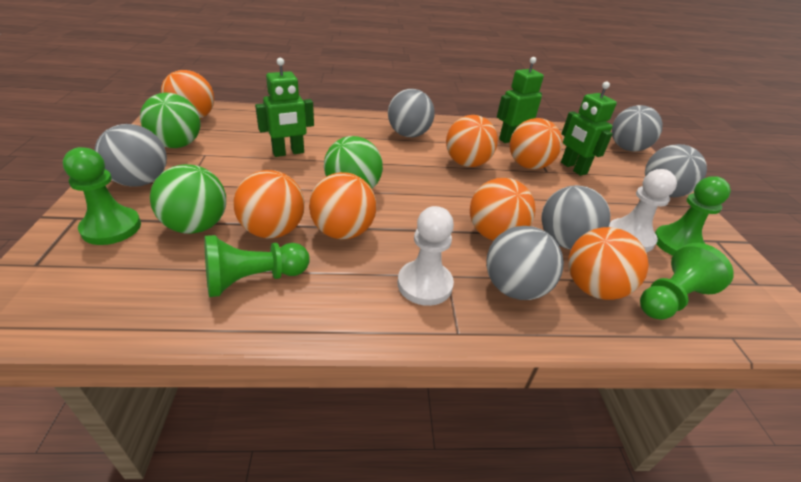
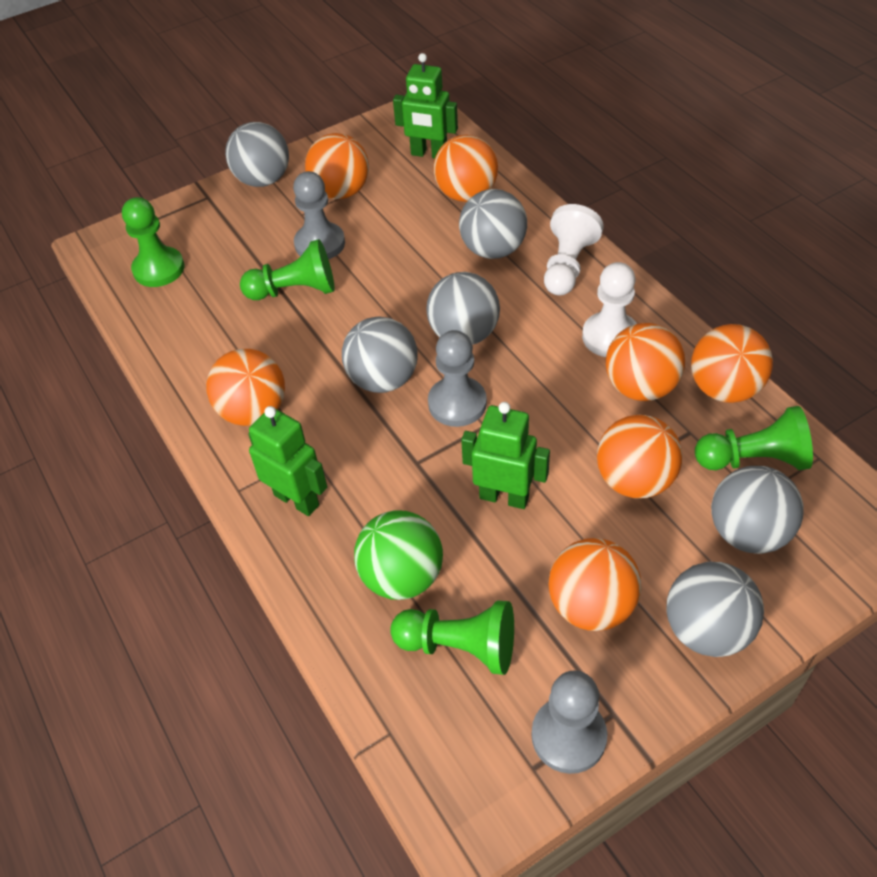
green ball: 3 -> 1
grey pawn: 0 -> 3

